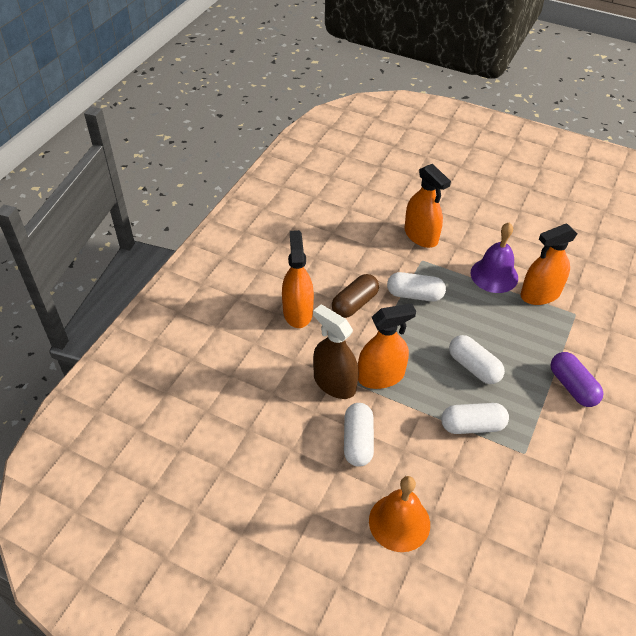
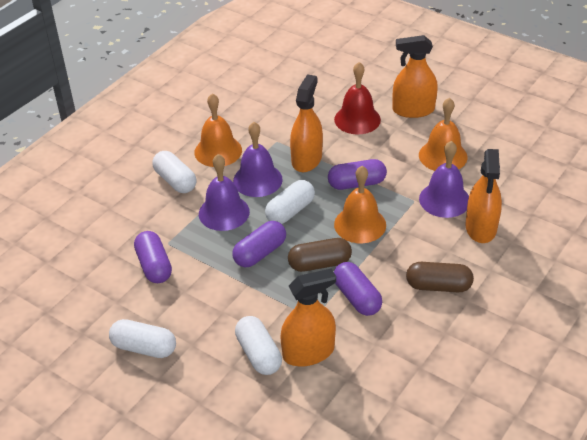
brown capsule: 1 -> 2
brown spray bottle: 1 -> 0
orange bell: 1 -> 3
purple bell: 1 -> 3
purple capsule: 1 -> 4
red bell: 0 -> 1

